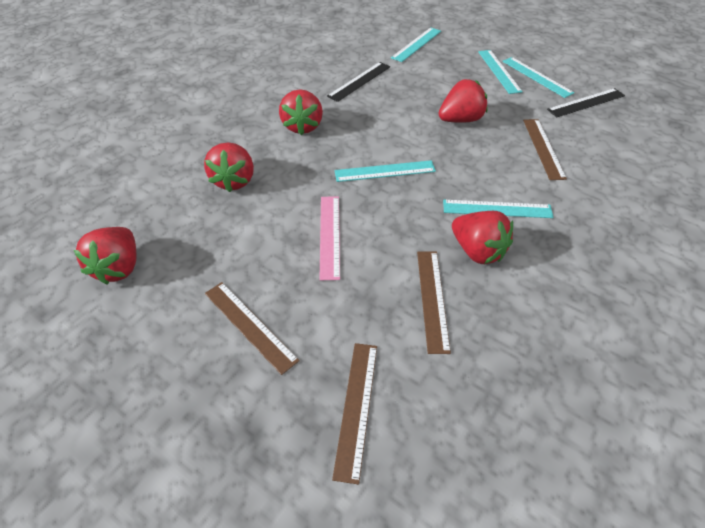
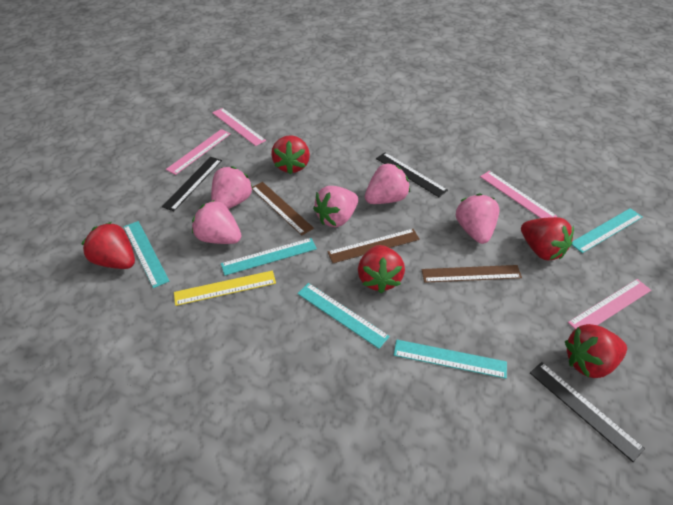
black ruler: 2 -> 3
brown ruler: 4 -> 3
pink ruler: 1 -> 4
pink strawberry: 0 -> 5
yellow ruler: 0 -> 1

